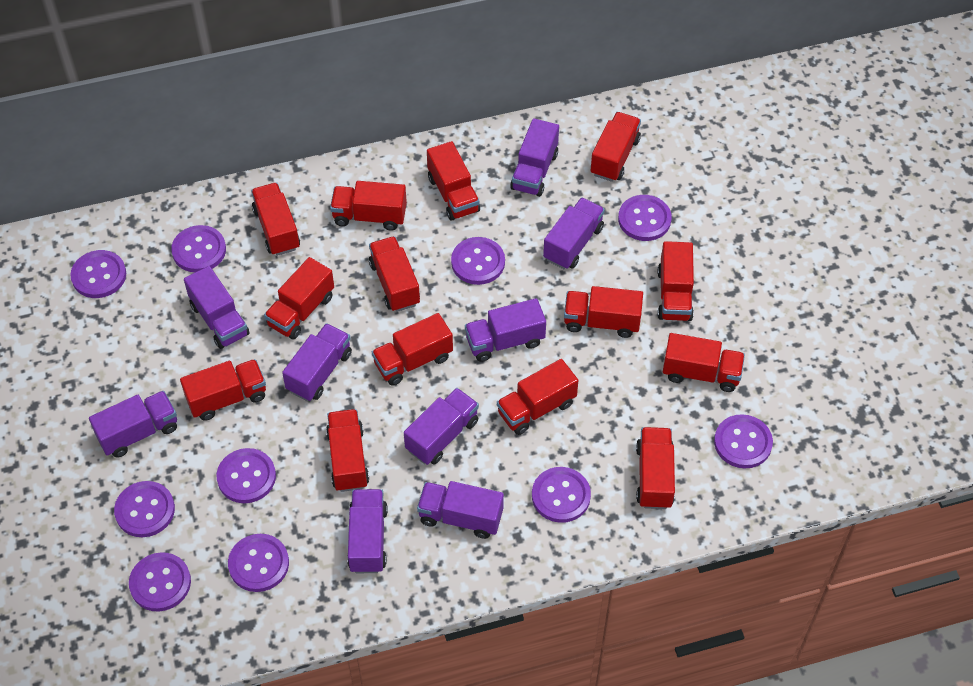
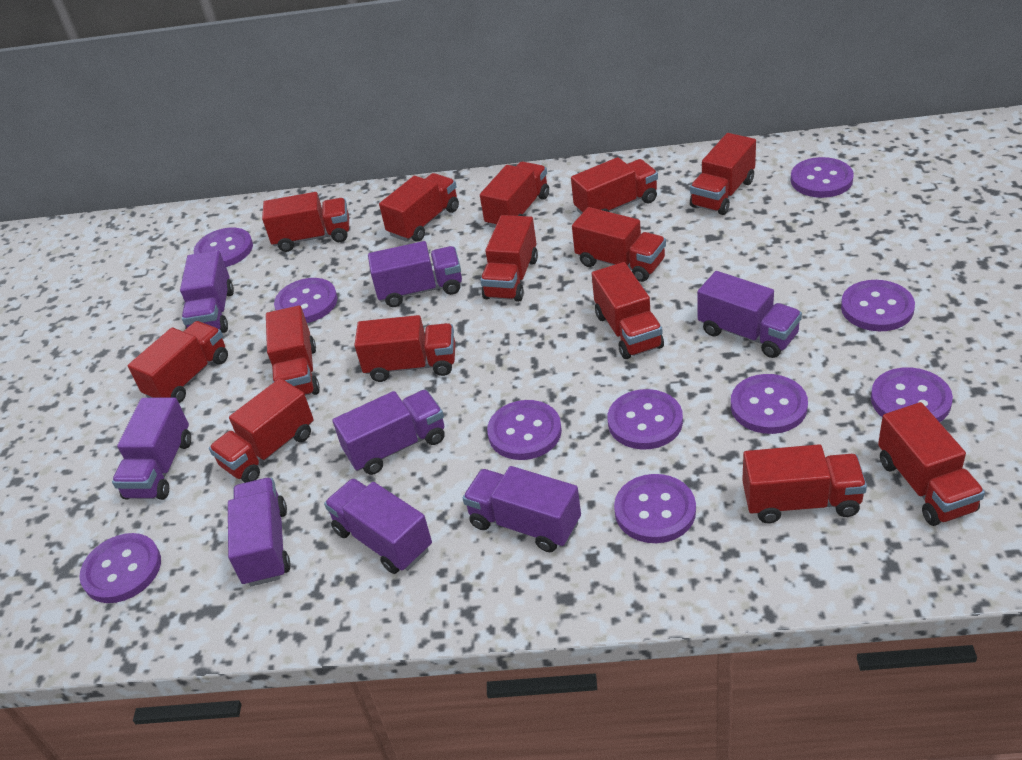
purple truck: 9 -> 8

